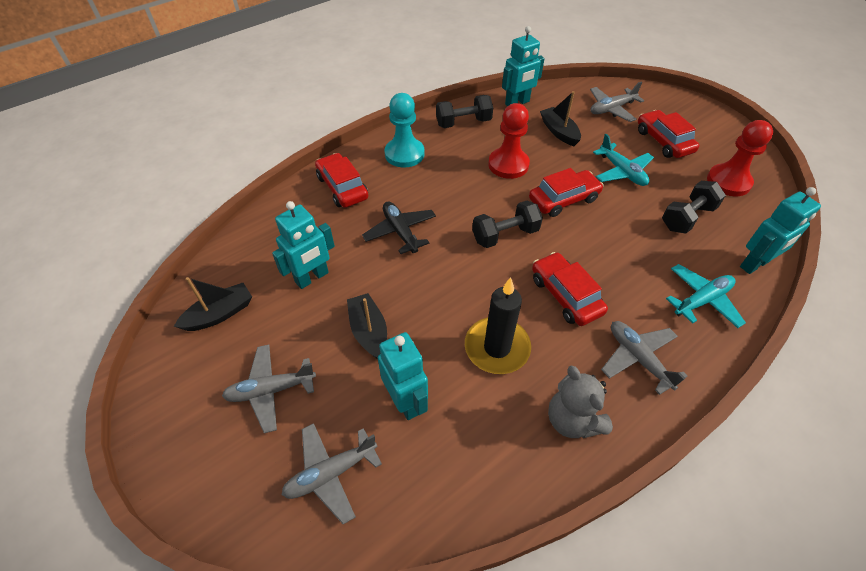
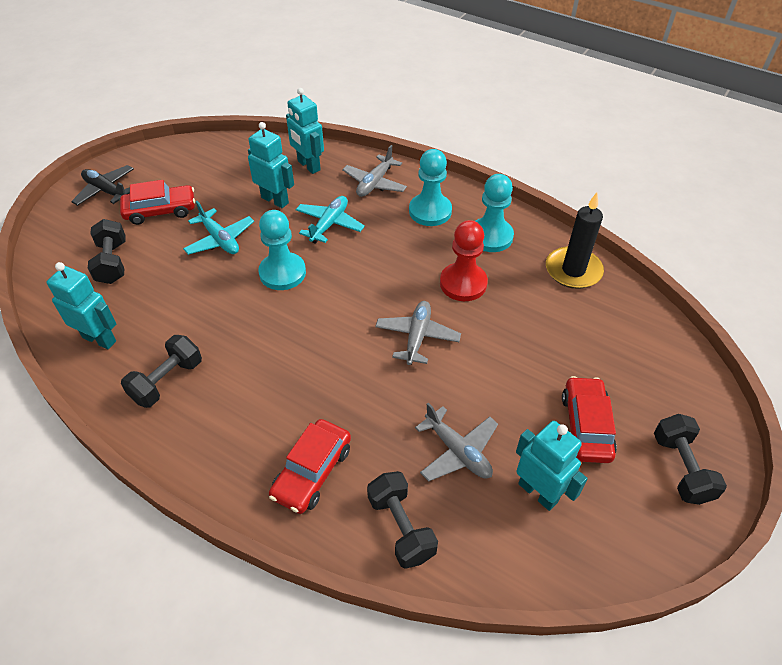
black boat: 3 -> 0
black dumbbell: 3 -> 4
grey plane: 4 -> 3
grey teddy bear: 1 -> 0
red car: 4 -> 3
red pawn: 2 -> 1
turquoise pawn: 1 -> 3

